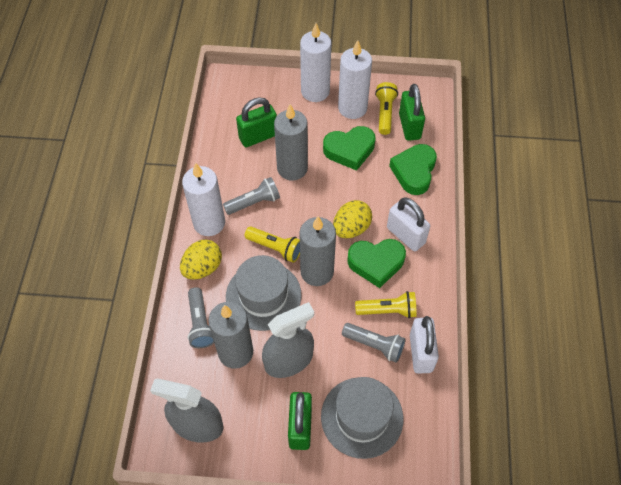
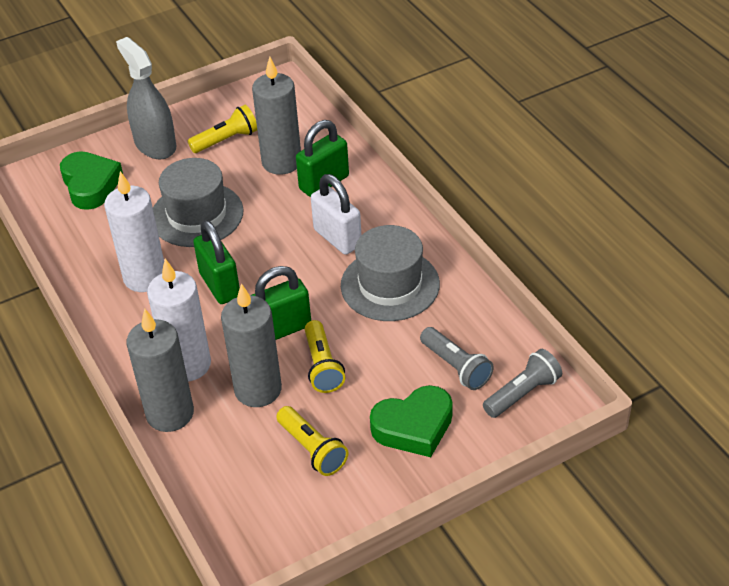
green heart: 3 -> 2
grey flashlight: 3 -> 2
grey spray bottle: 2 -> 1
white candle: 3 -> 2
white padlock: 2 -> 1
yellow egg: 2 -> 0

